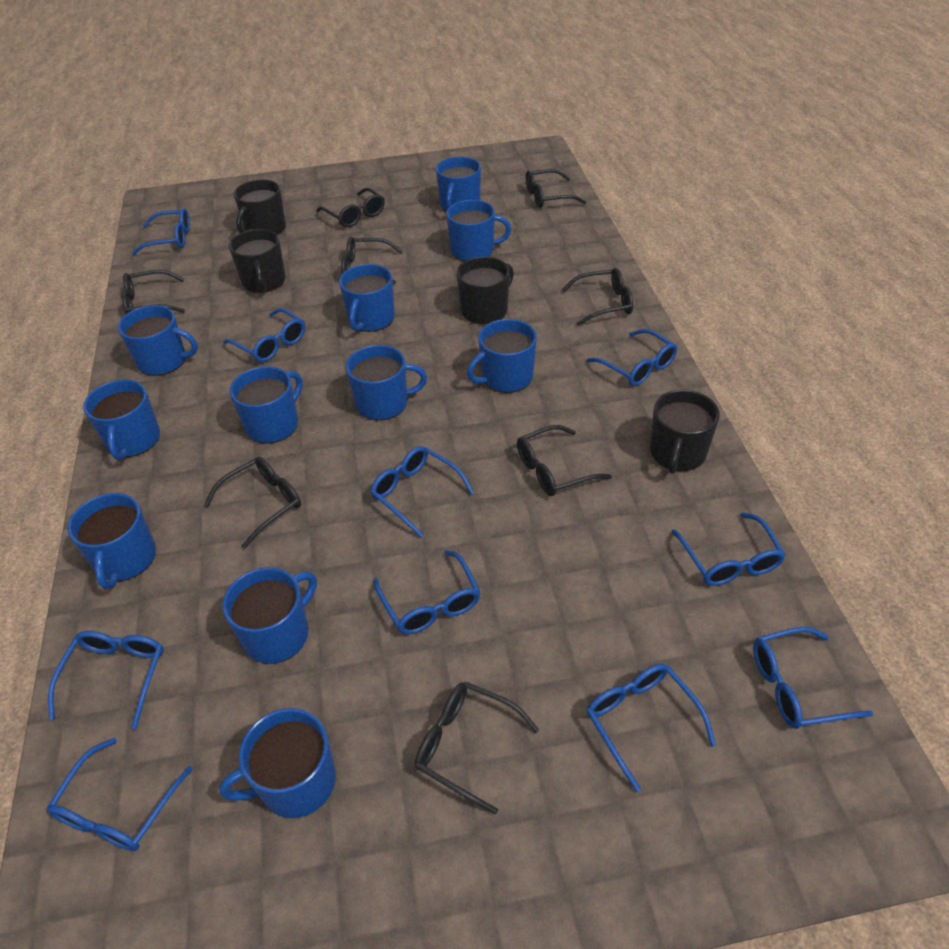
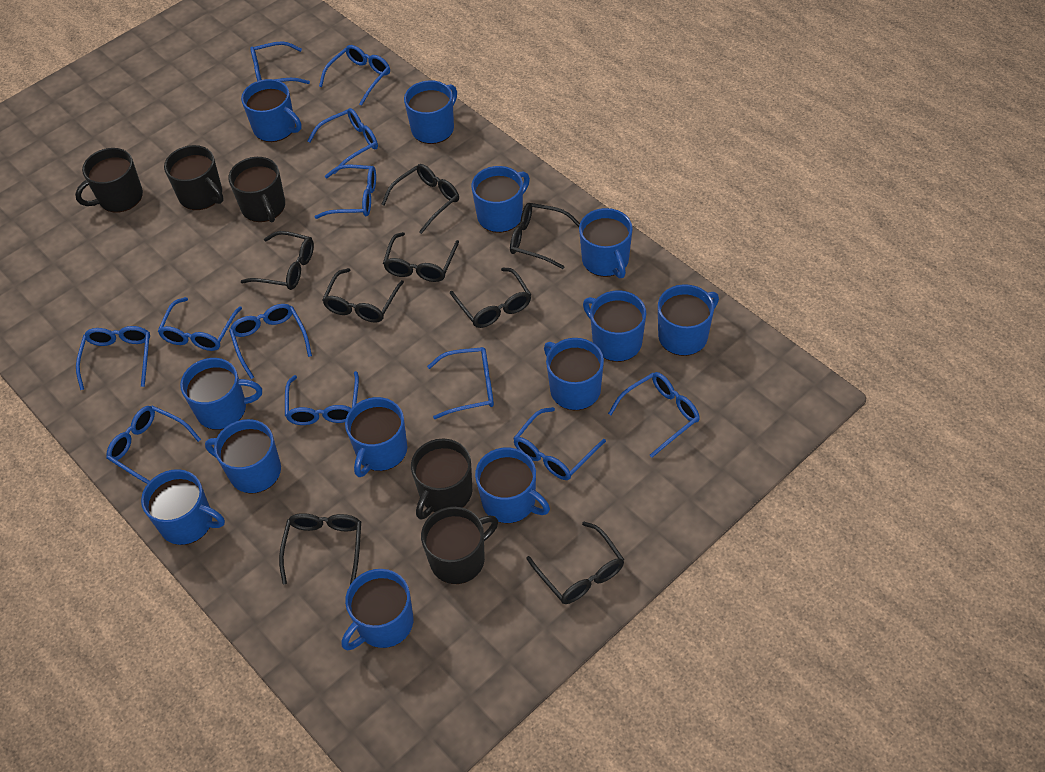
black mug: 4 -> 5
blue glasses: 10 -> 12
blue mug: 11 -> 13

